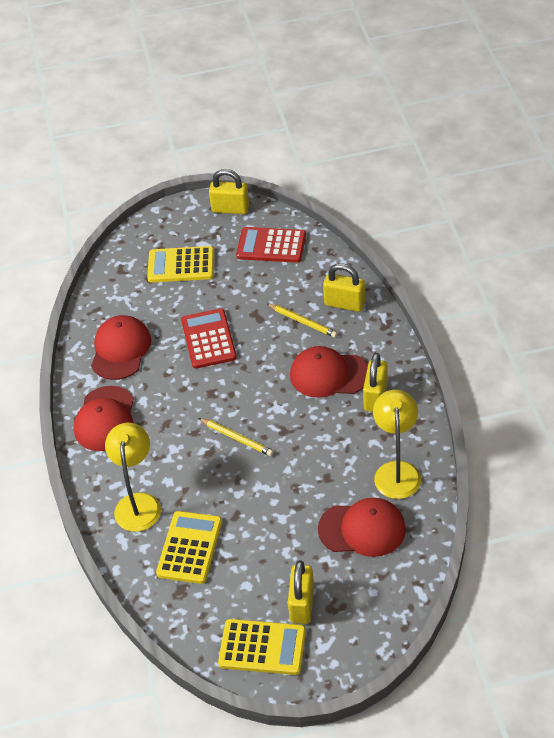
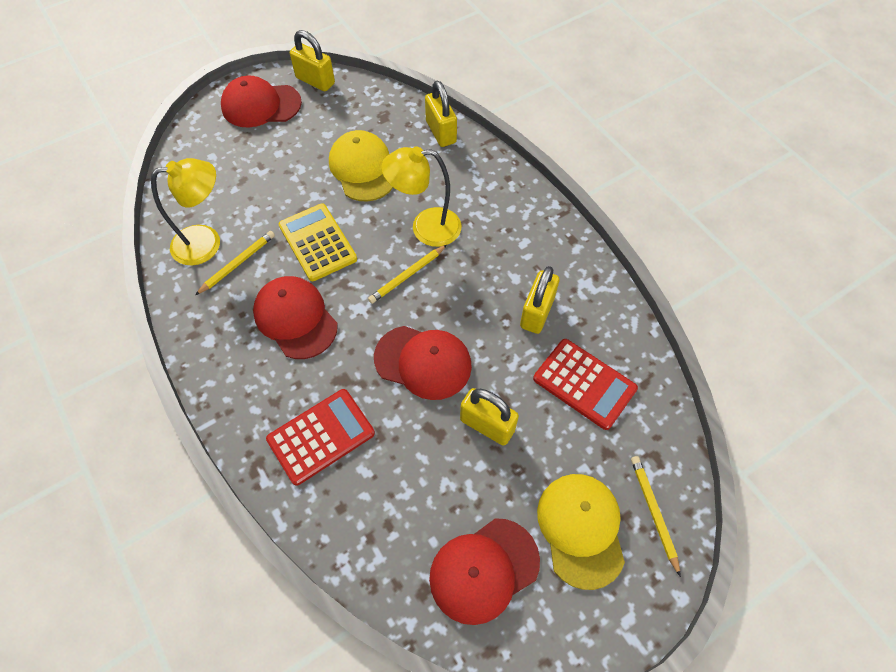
yellow calculator: 3 -> 1
yellow cap: 0 -> 2
yellow pencil: 2 -> 3

